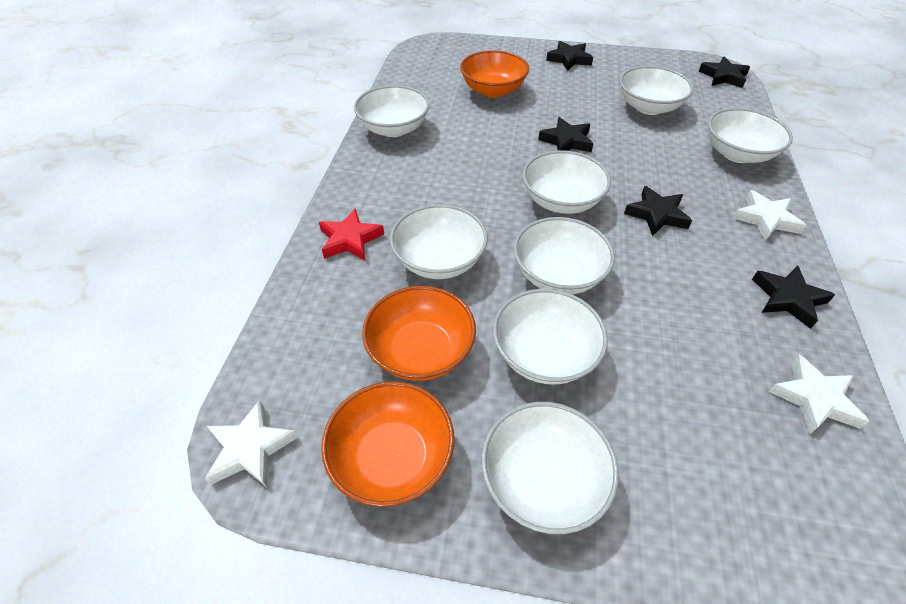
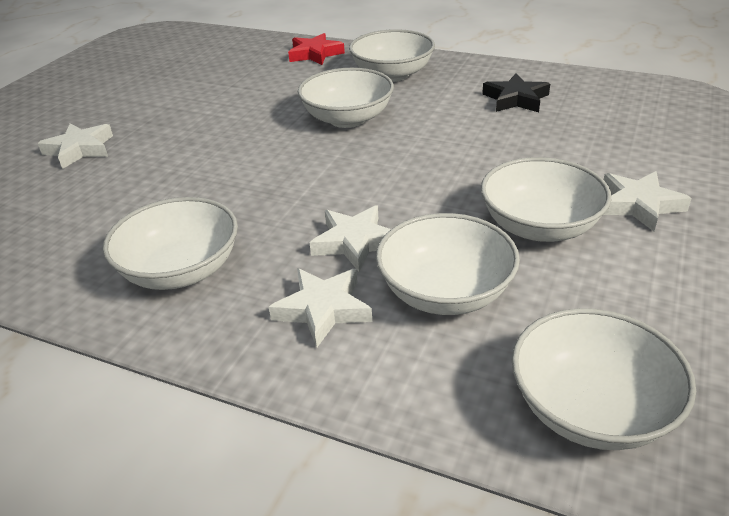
black star: 5 -> 1
orange bowl: 3 -> 0
white bowl: 8 -> 6
white star: 3 -> 4

